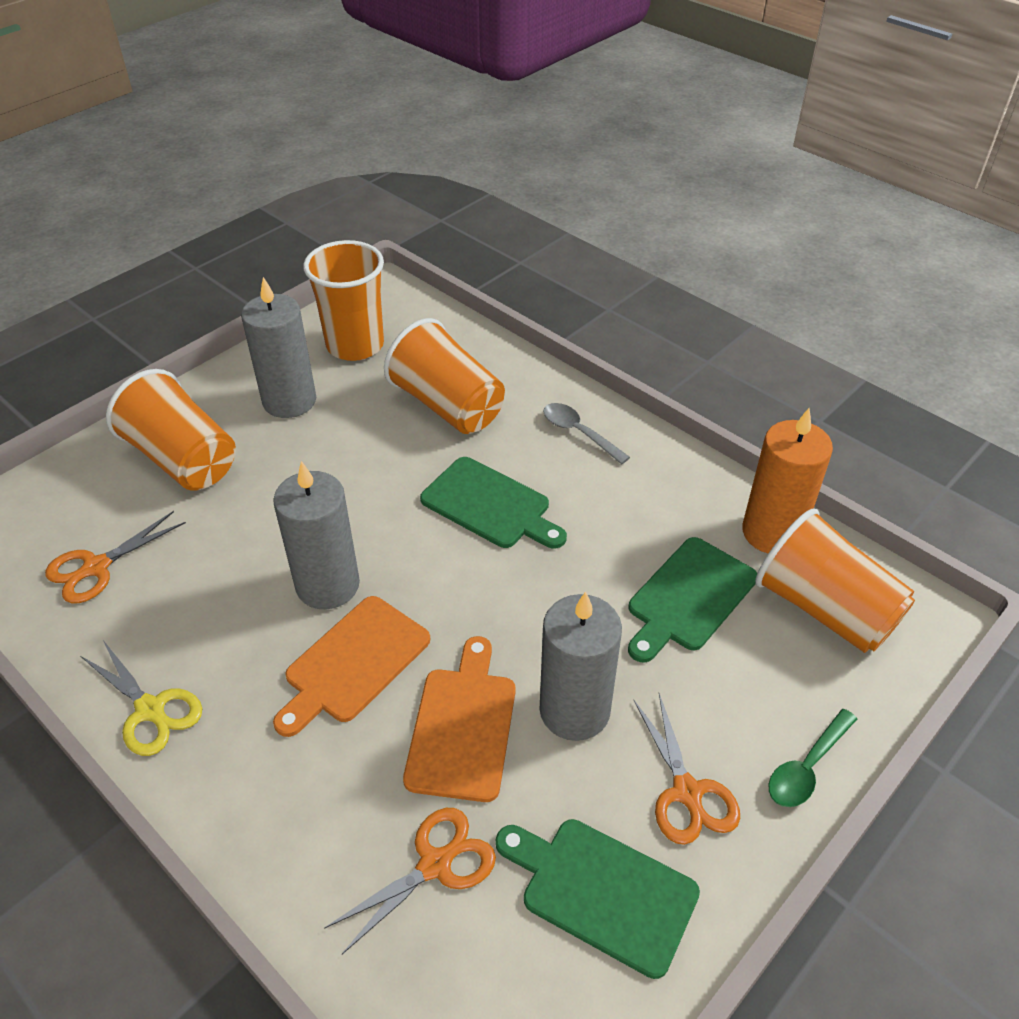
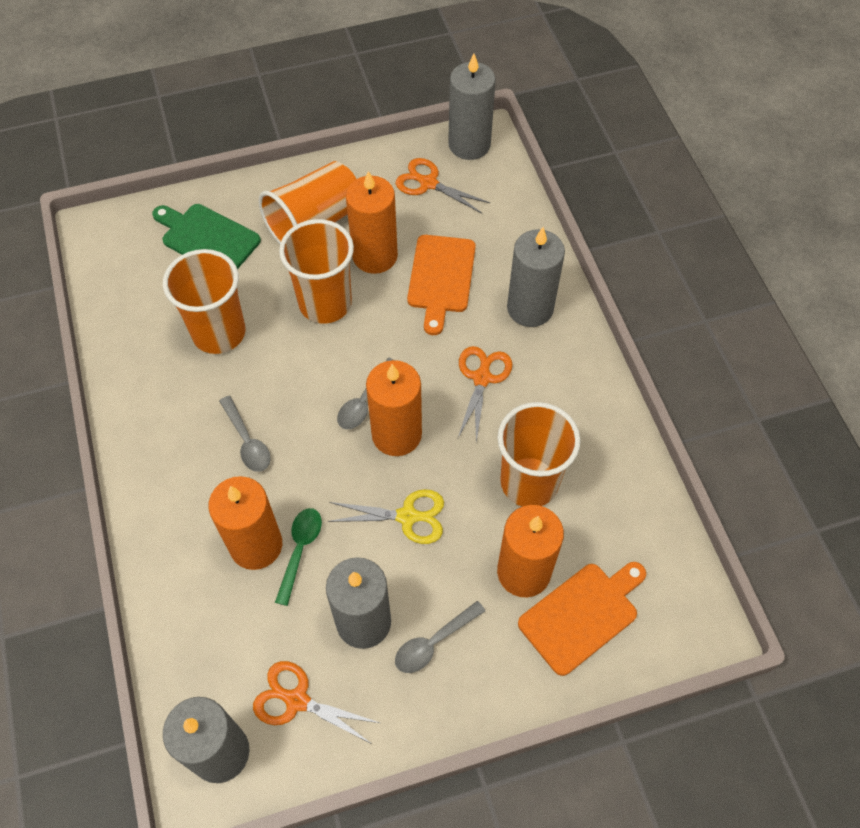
green cutting board: 3 -> 1
grey candle: 3 -> 4
grey spoon: 1 -> 3
orange candle: 1 -> 4

